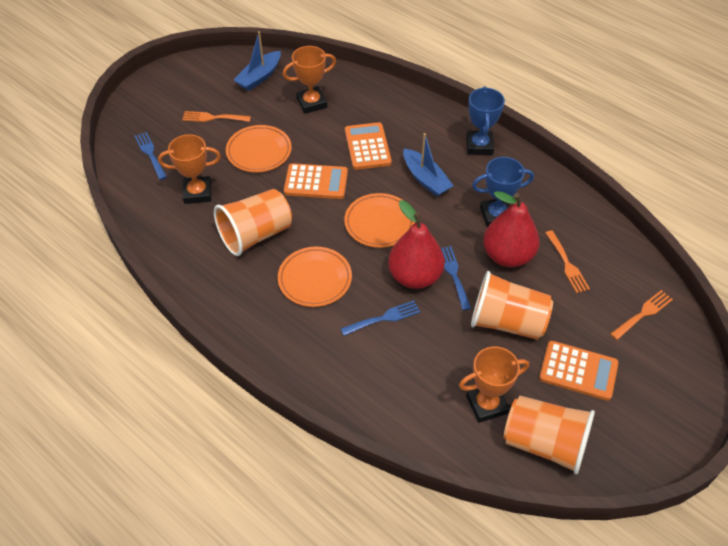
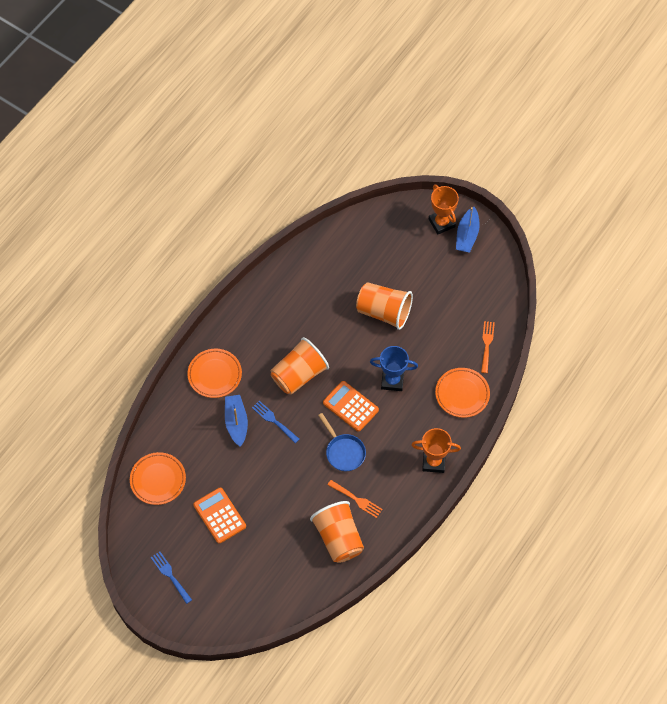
blue fork: 3 -> 2
blue pan: 0 -> 1
blue trophy: 2 -> 1
orange calculator: 3 -> 2
orange fork: 3 -> 2
orange trophy: 3 -> 2
red pear: 2 -> 0

